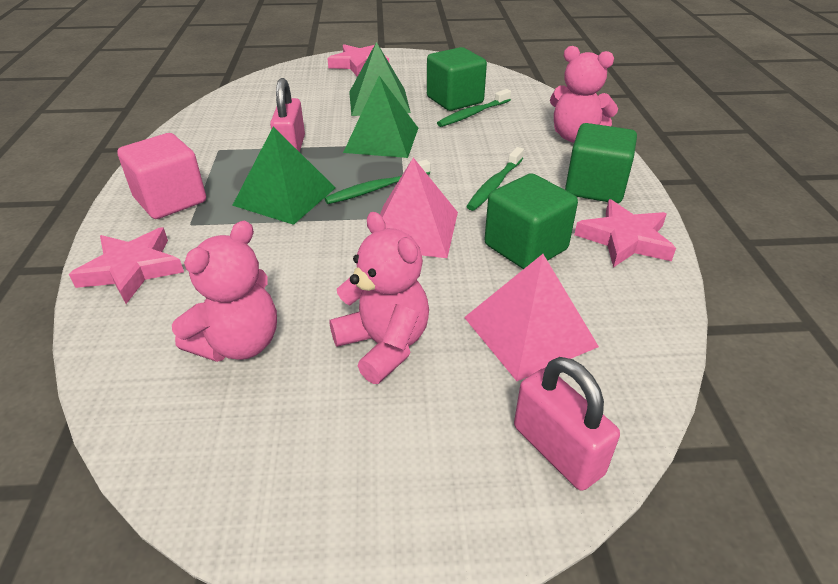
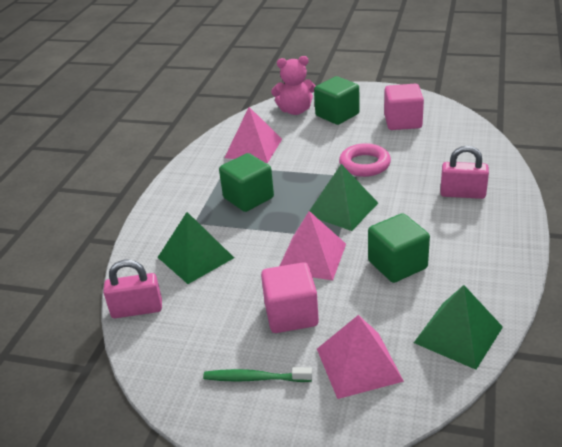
green toothbrush: 3 -> 1
pink cube: 1 -> 2
pink pyramid: 2 -> 3
pink ring: 0 -> 1
pink star: 3 -> 0
pink teddy bear: 3 -> 1

